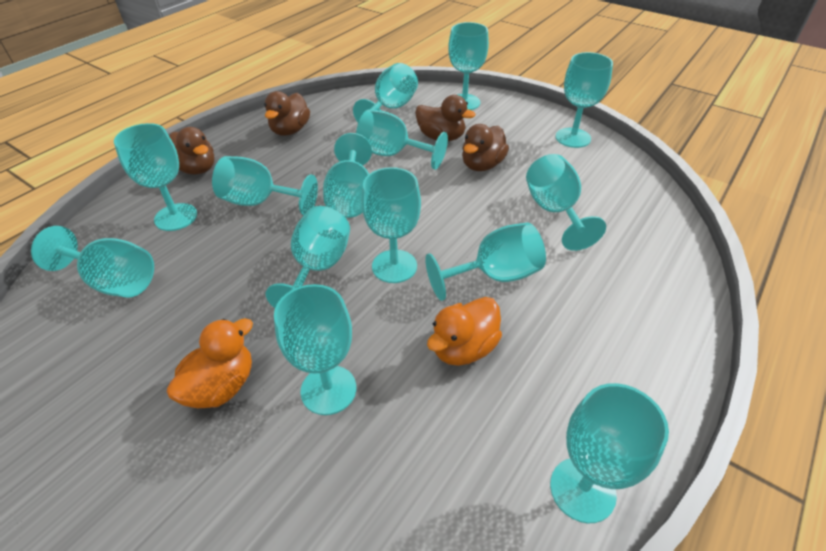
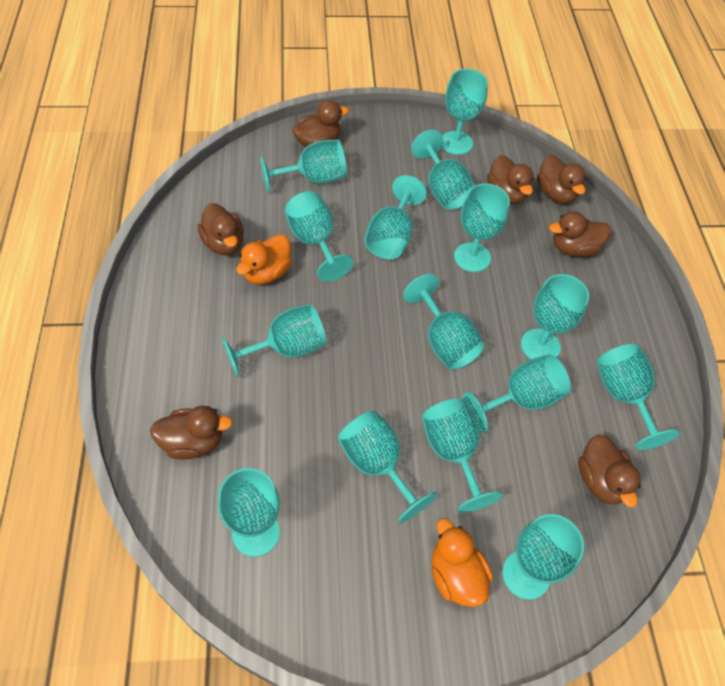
brown duck: 4 -> 7
turquoise goblet: 14 -> 15

